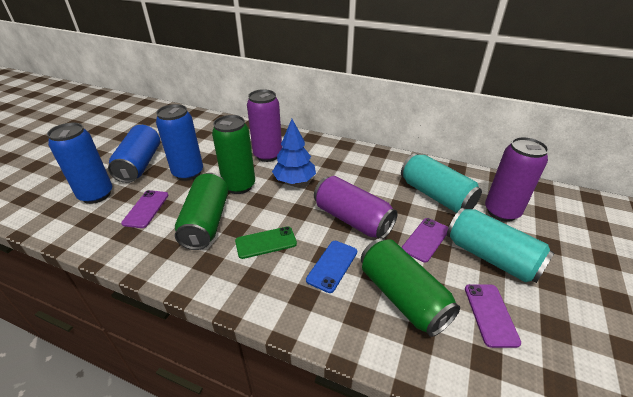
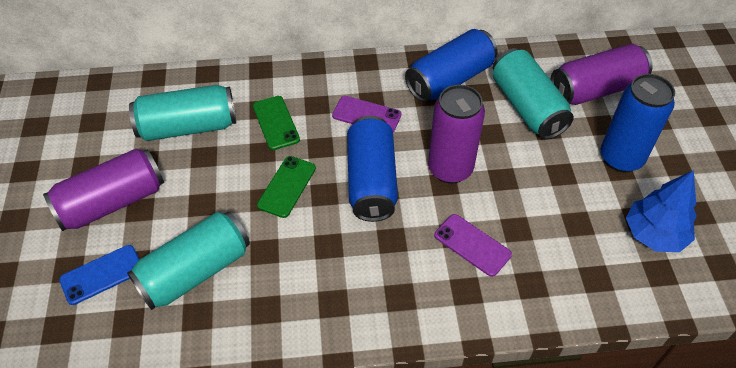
green can: 3 -> 0
green phone: 1 -> 2
purple phone: 3 -> 2
turquoise can: 2 -> 3

